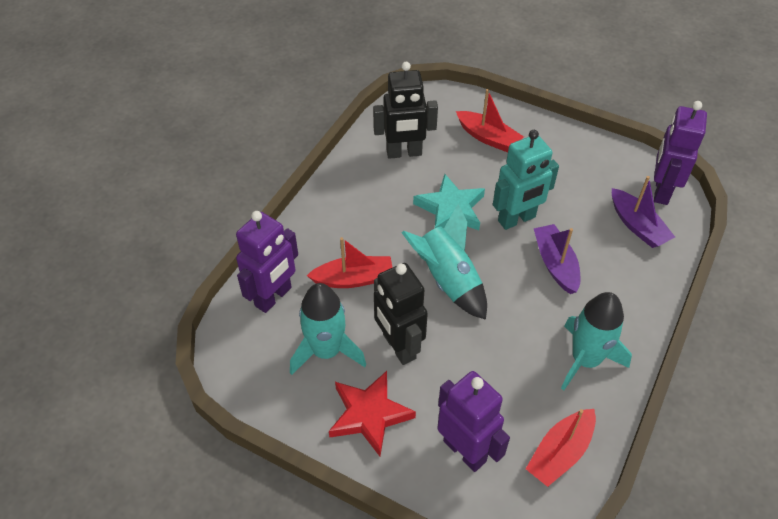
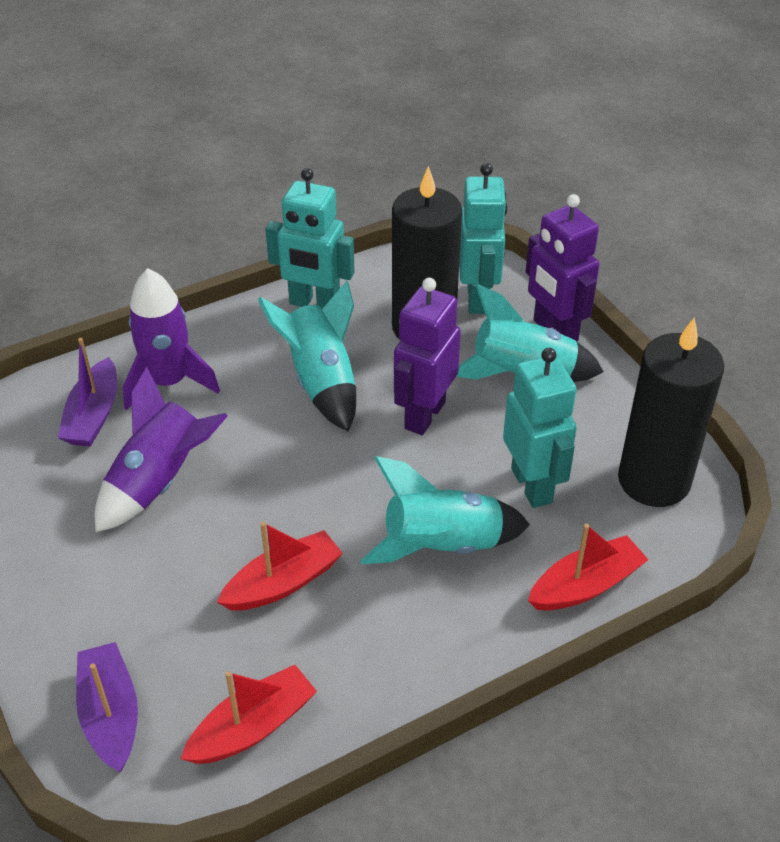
black candle: 0 -> 2
black robot: 2 -> 0
purple robot: 3 -> 2
purple rocket: 0 -> 2
red star: 1 -> 0
turquoise robot: 1 -> 3
turquoise star: 1 -> 0

